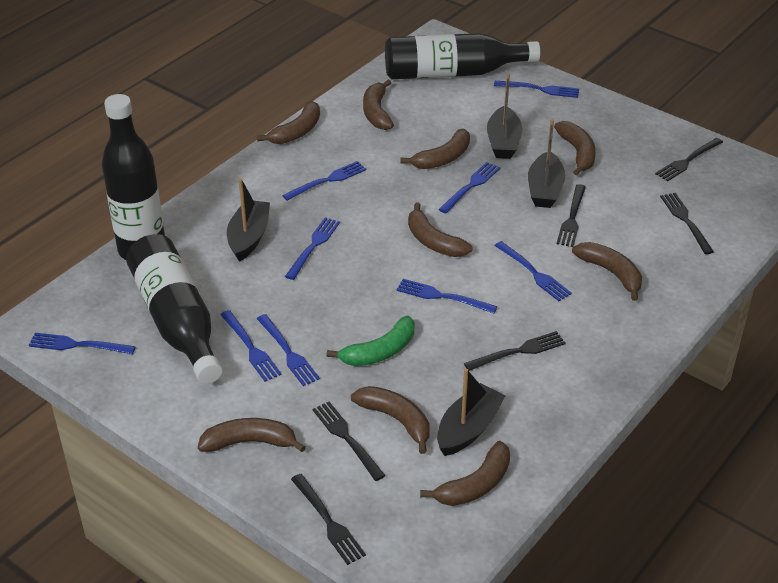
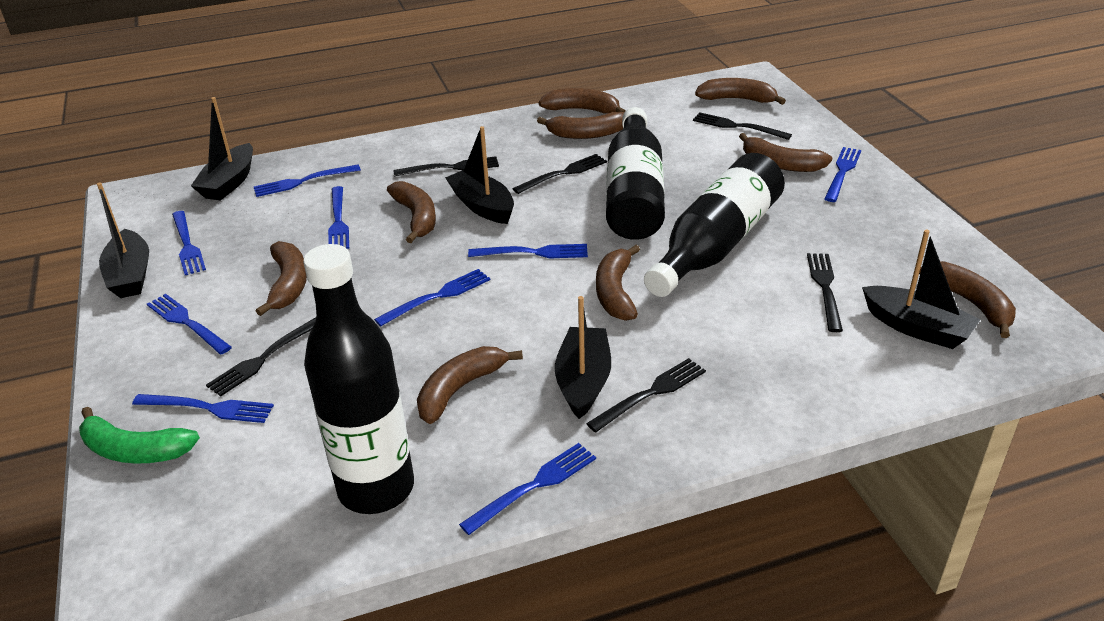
black boat: 4 -> 5

